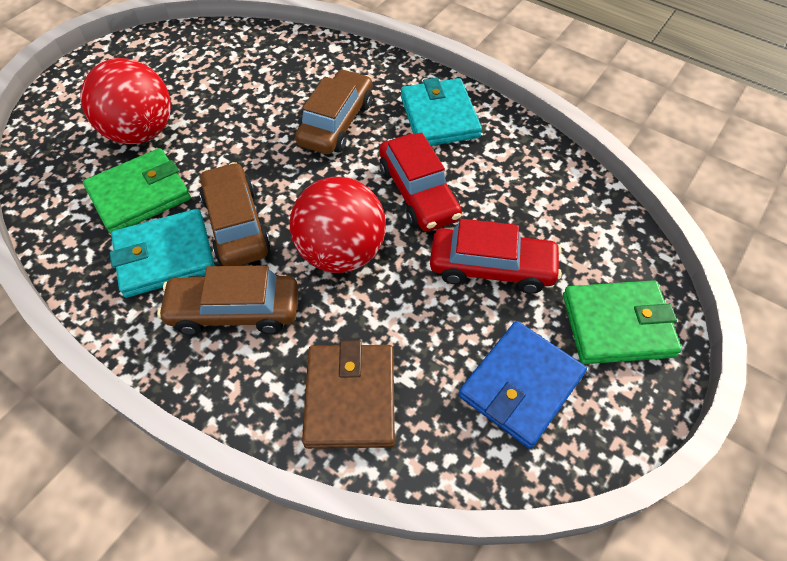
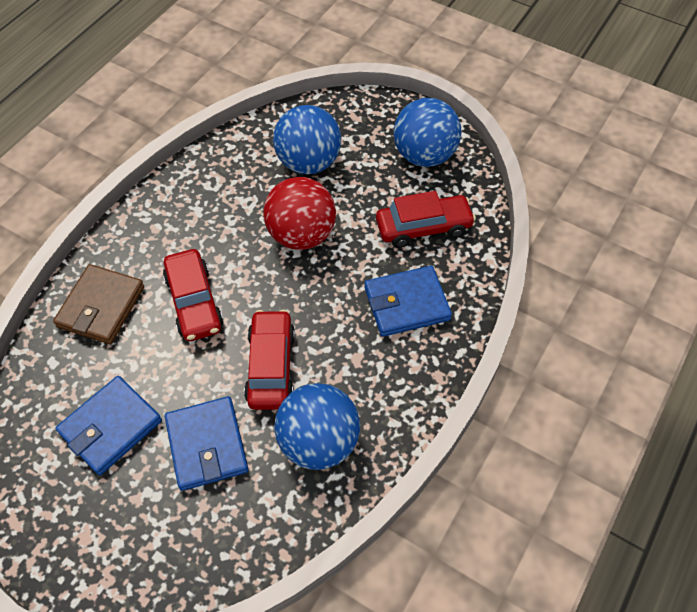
blue ball: 0 -> 3
blue wallet: 1 -> 3
brown car: 3 -> 0
green wallet: 2 -> 0
red ball: 2 -> 1
red car: 2 -> 3
turquoise wallet: 2 -> 0

